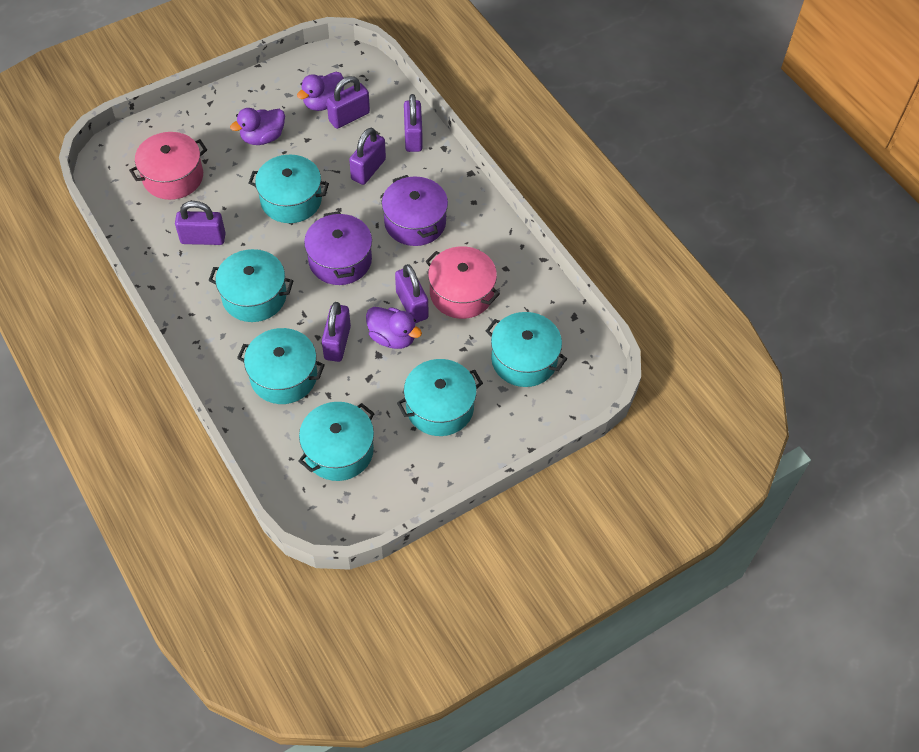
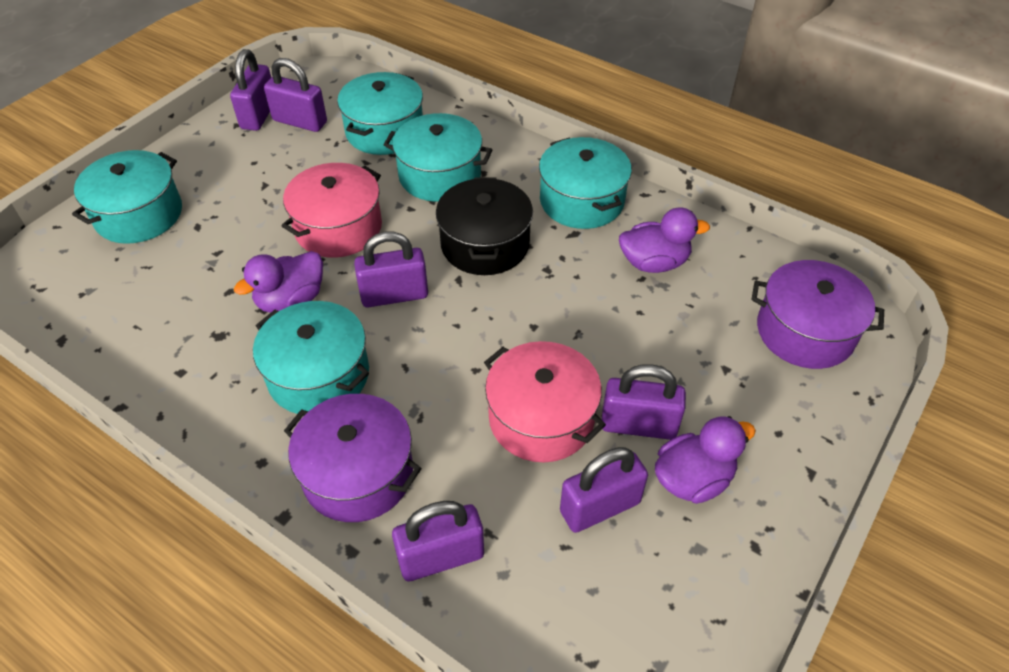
black pot: 0 -> 1
turquoise pot: 6 -> 5

